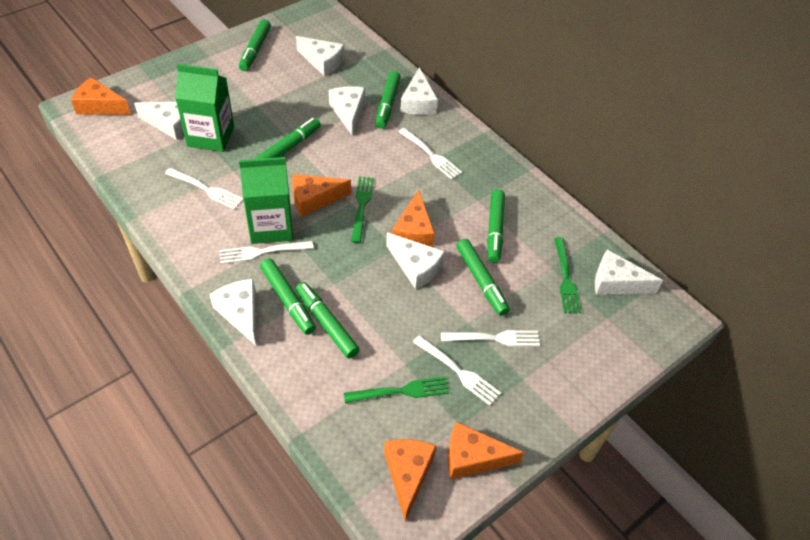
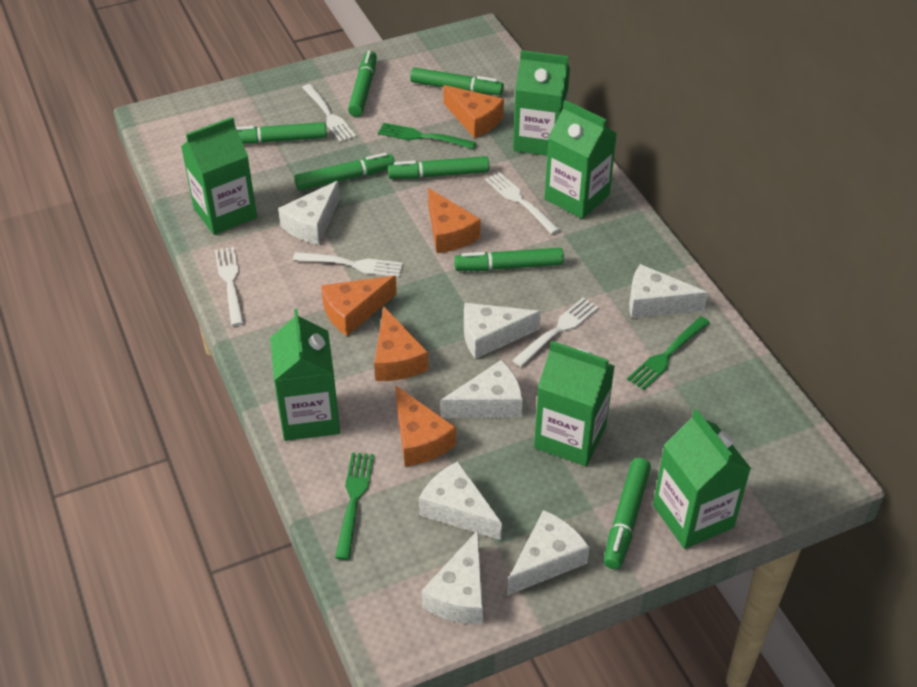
green carton: 2 -> 6

